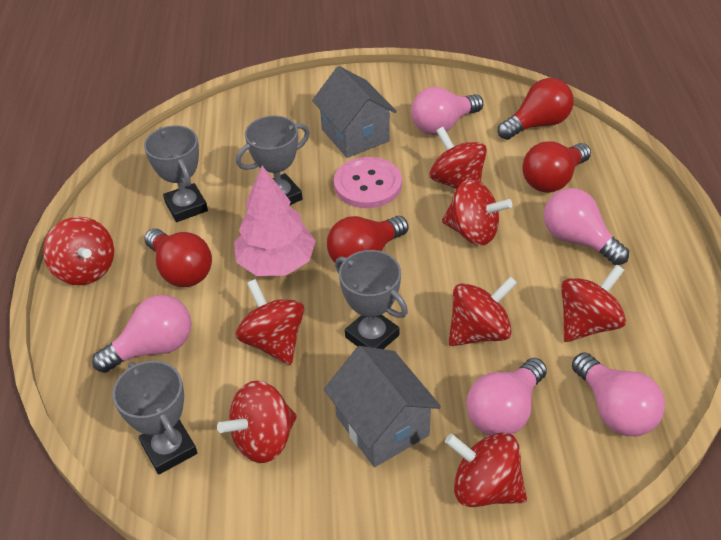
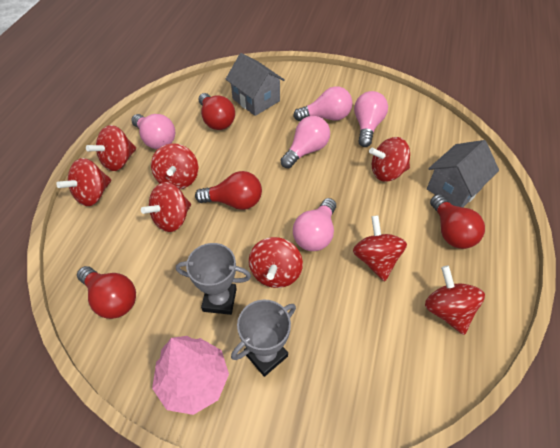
grey trophy: 4 -> 2
pink button: 1 -> 0

